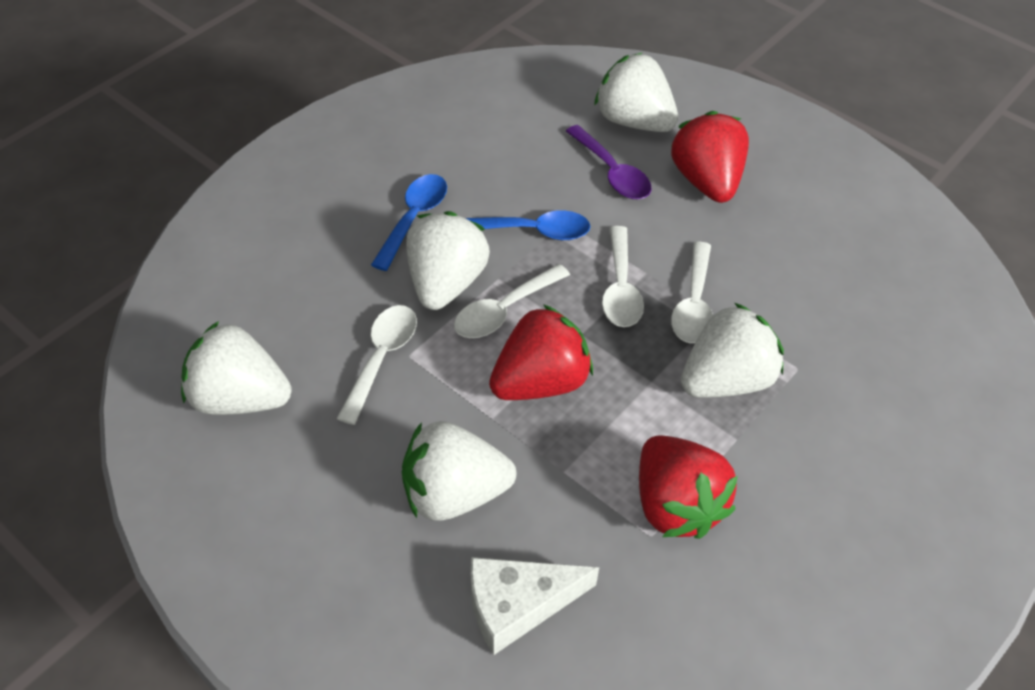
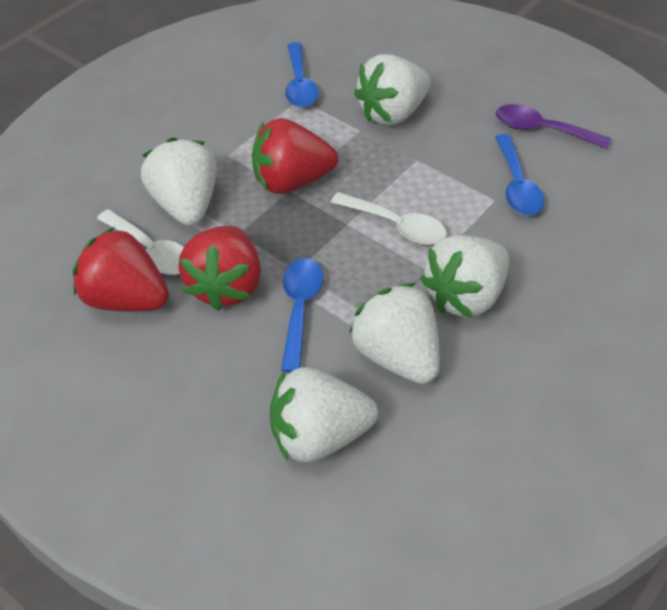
blue spoon: 2 -> 3
white cheese: 1 -> 0
white spoon: 4 -> 2

